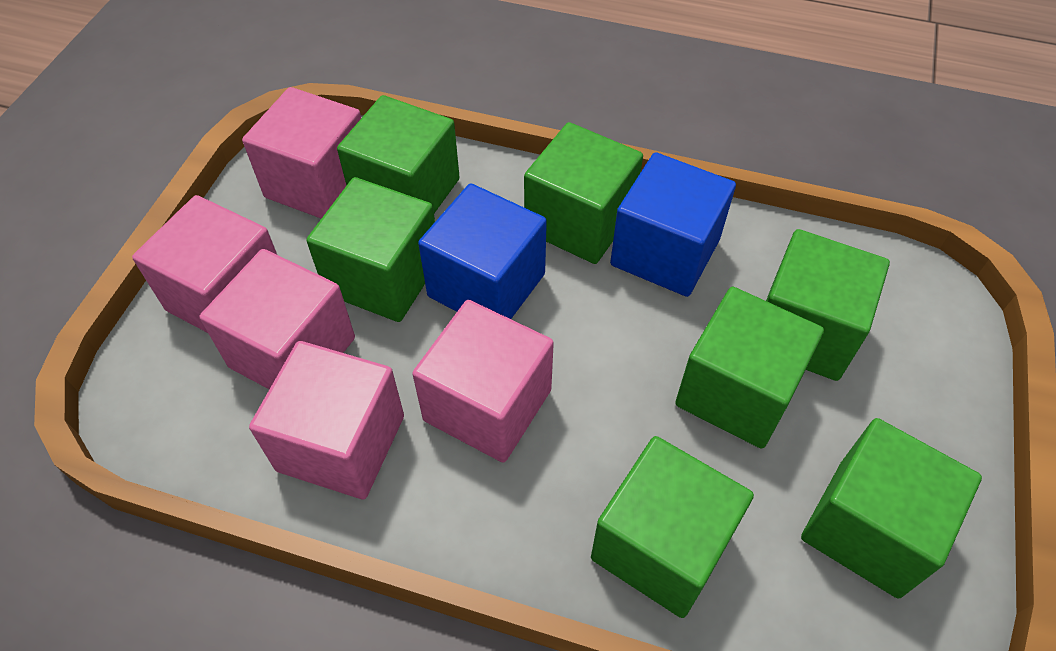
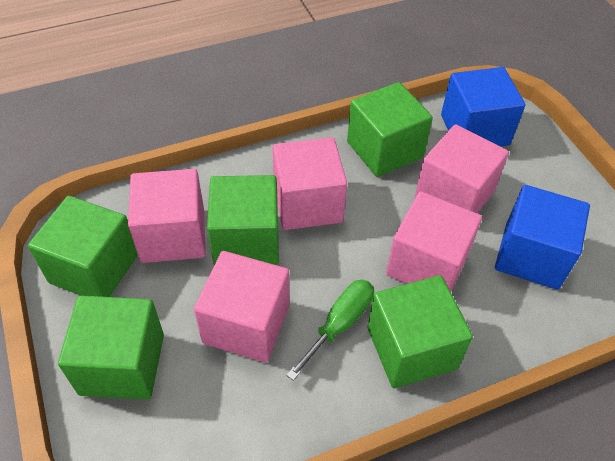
green cube: 7 -> 5
green screwdriver: 0 -> 1

